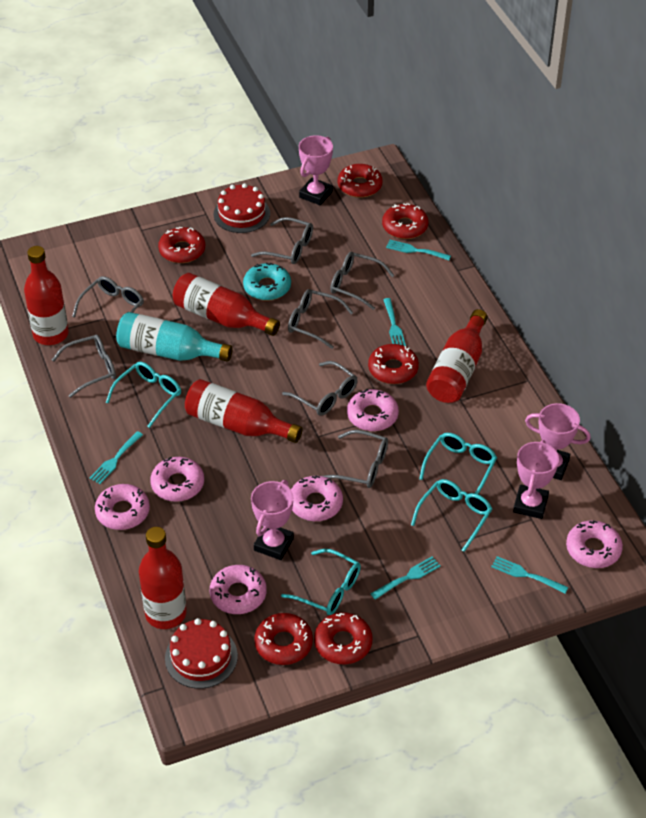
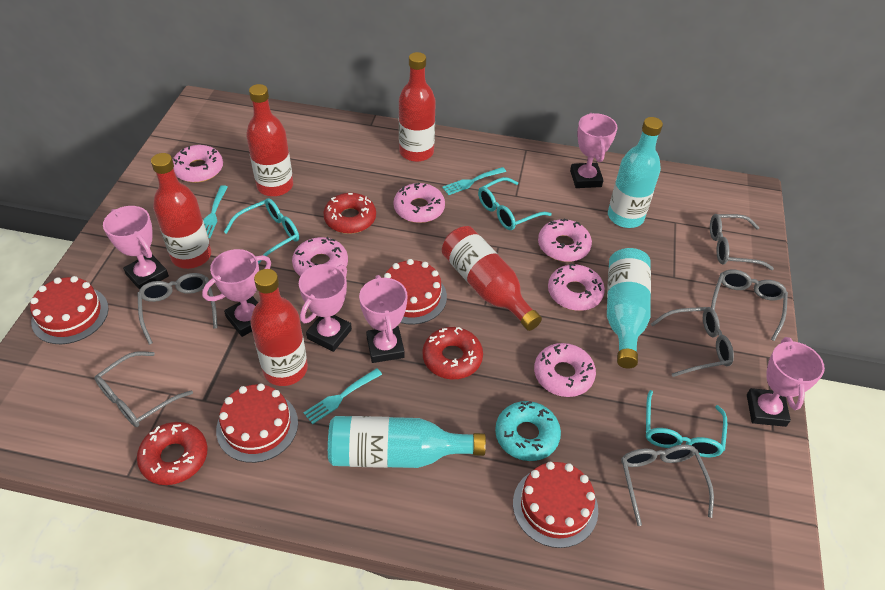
grey glasses: 7 -> 6
pink trophy: 4 -> 6
red cake: 2 -> 4
red donut: 6 -> 3
turquoise bottle: 1 -> 3
turquoise fork: 5 -> 3
turquoise glasses: 4 -> 3

